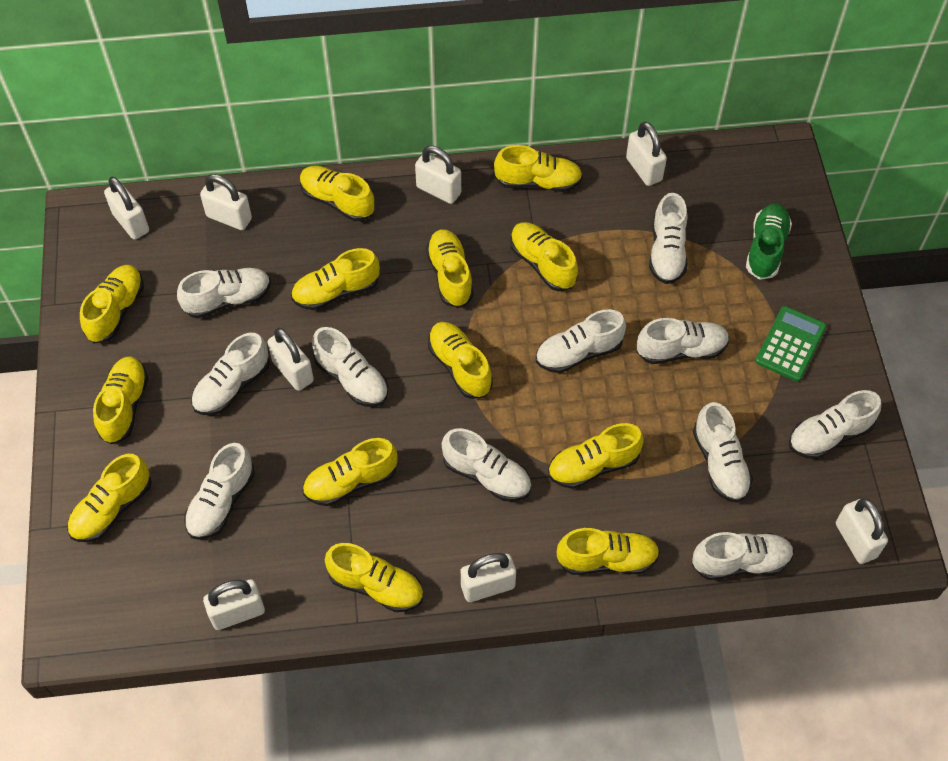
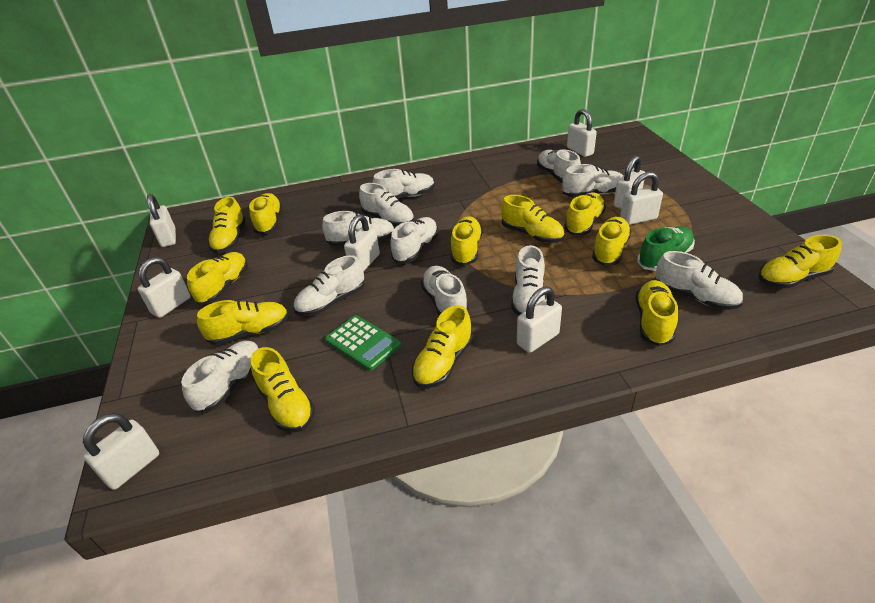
yellow shoe: 13 -> 12

